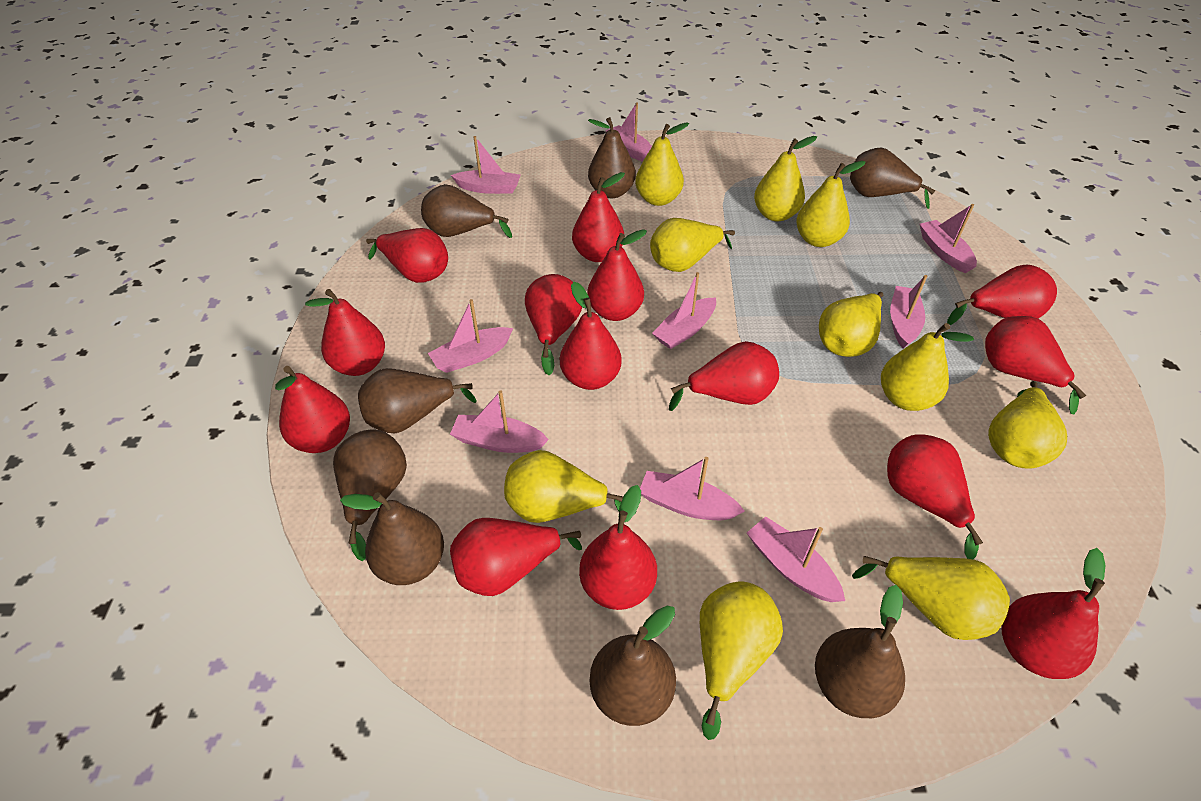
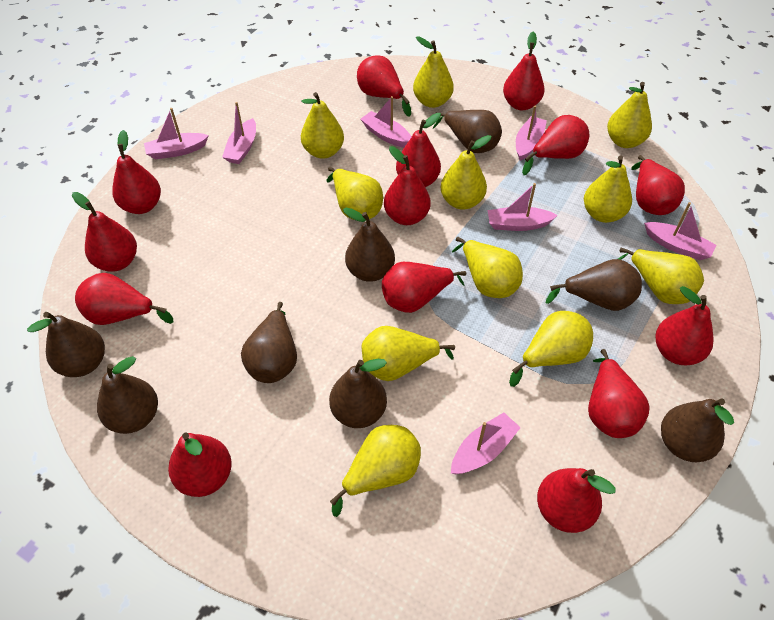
pink boat: 9 -> 7
yellow pear: 10 -> 11

